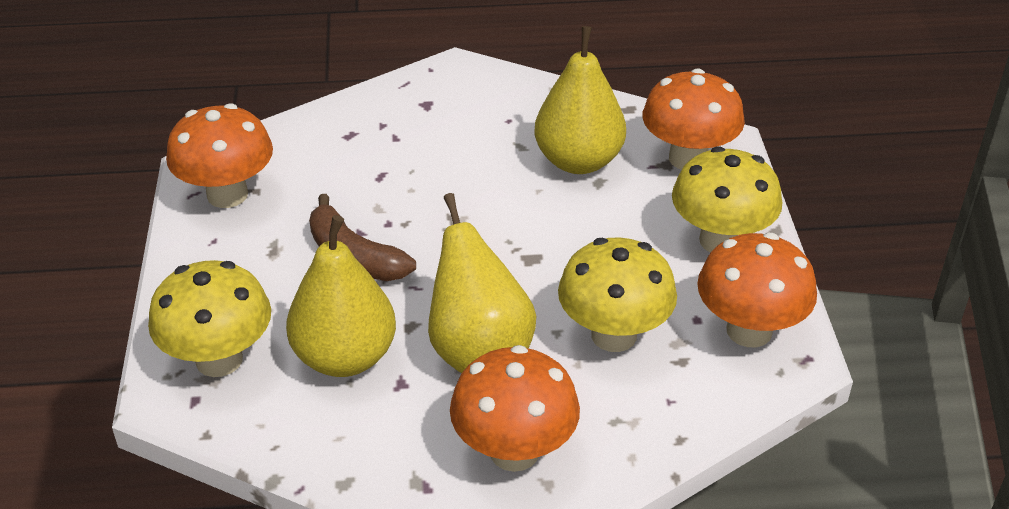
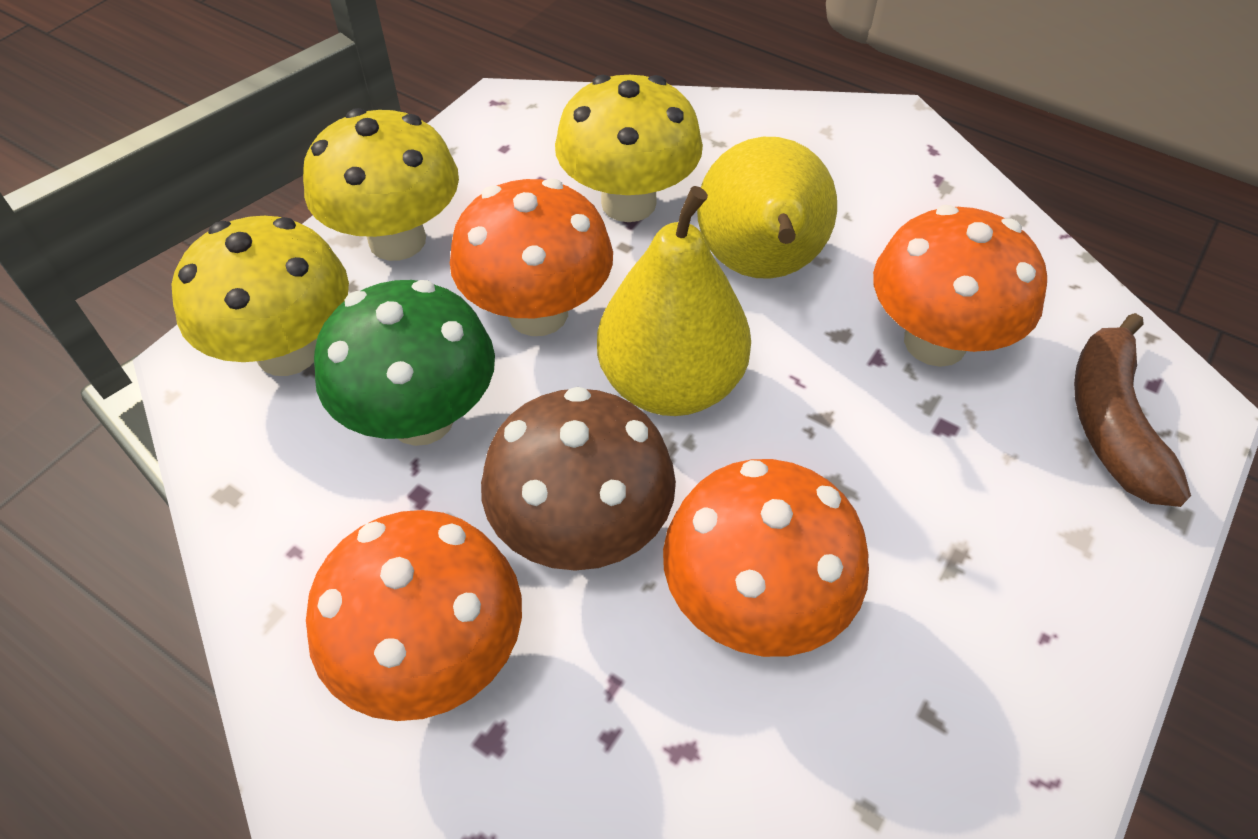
brown mushroom: 0 -> 1
green mushroom: 0 -> 1
yellow pear: 3 -> 2

